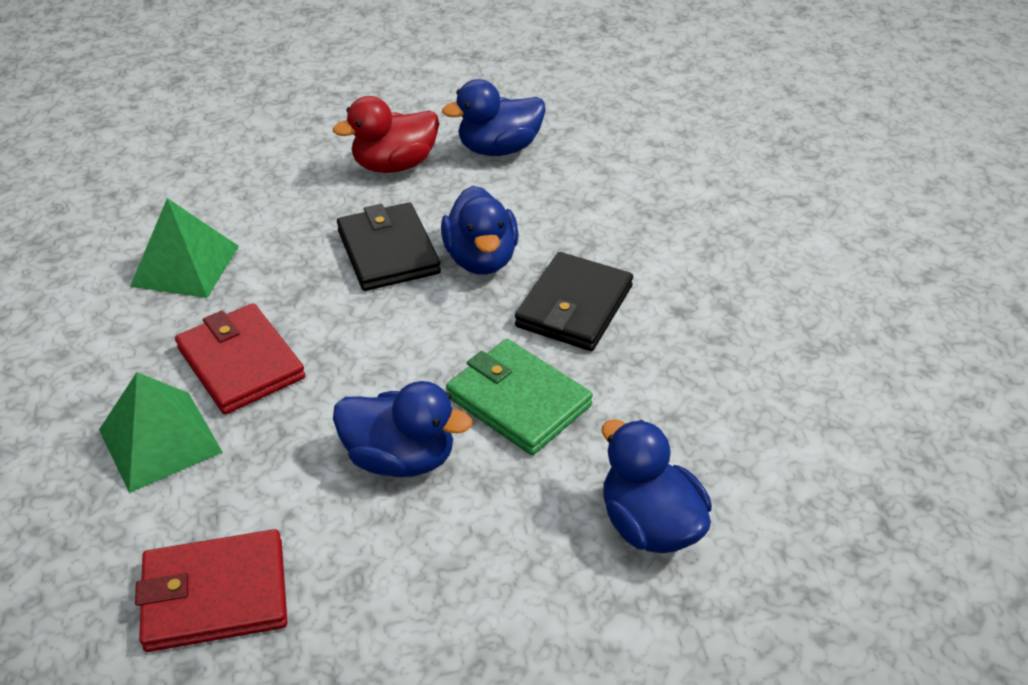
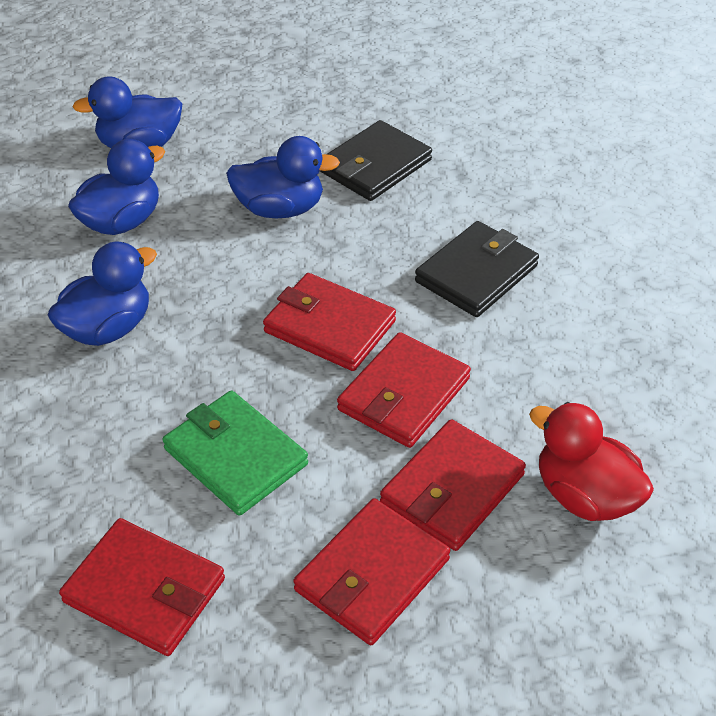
green pyramid: 2 -> 0
red wallet: 2 -> 5

